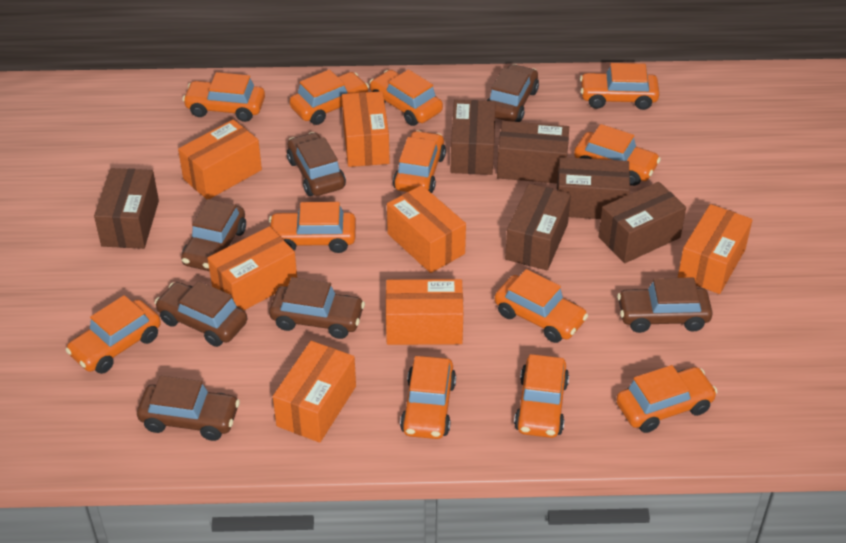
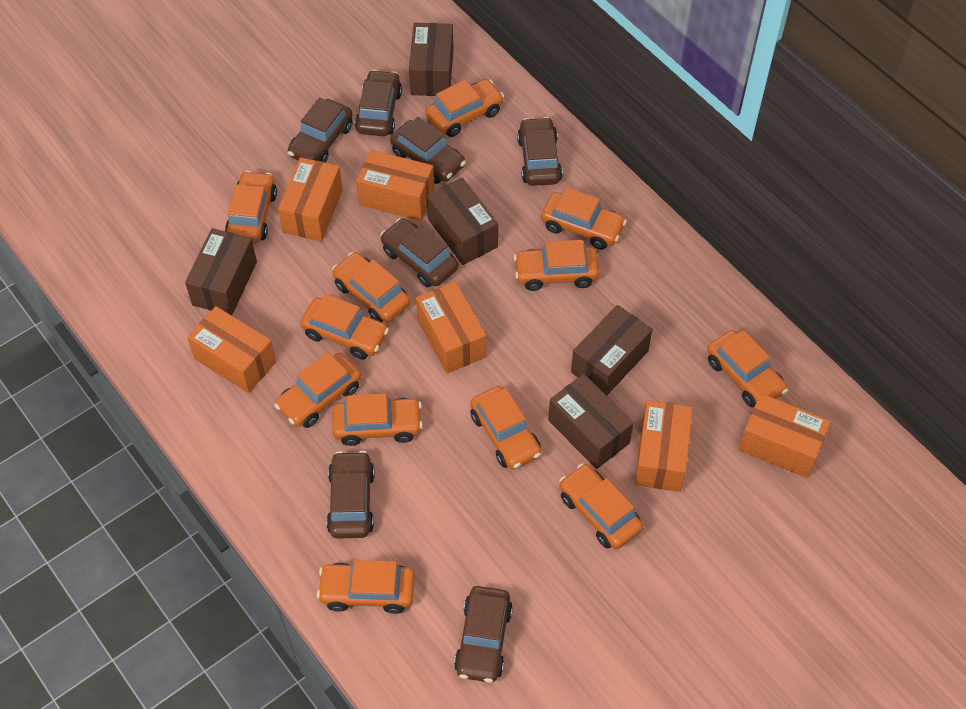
brown box: 6 -> 5
orange box: 7 -> 6

